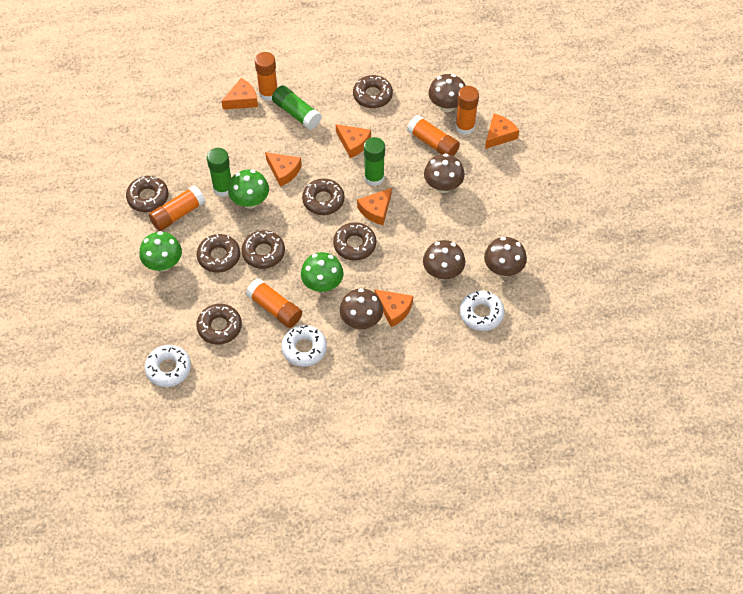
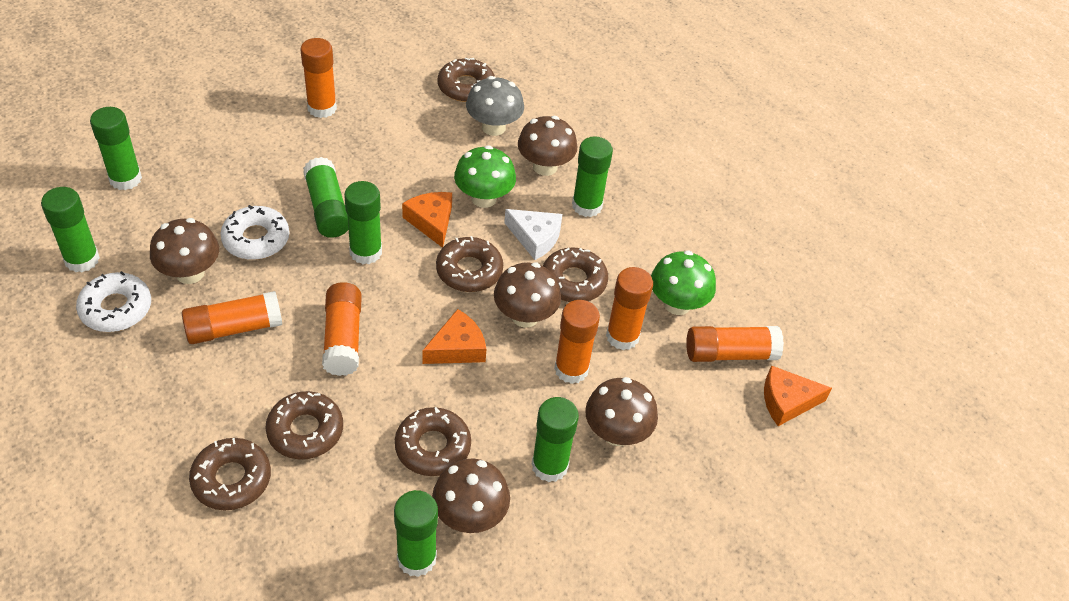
brown donut: 7 -> 6
green glue stick: 3 -> 7
green mushroom: 3 -> 2
grey mushroom: 0 -> 1
orange cheese: 6 -> 3
orange glue stick: 5 -> 6
white cheese: 0 -> 1
white donut: 3 -> 2

